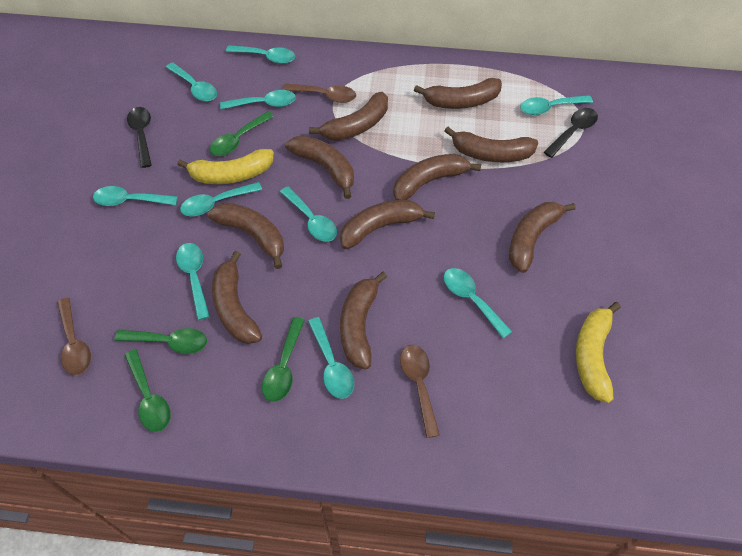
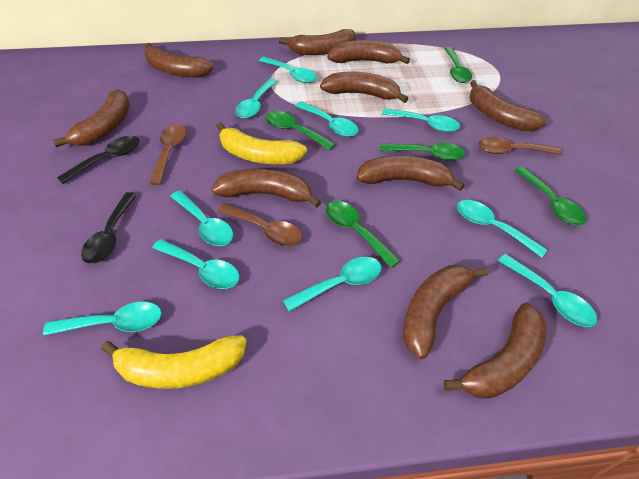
green spoon: 4 -> 5

